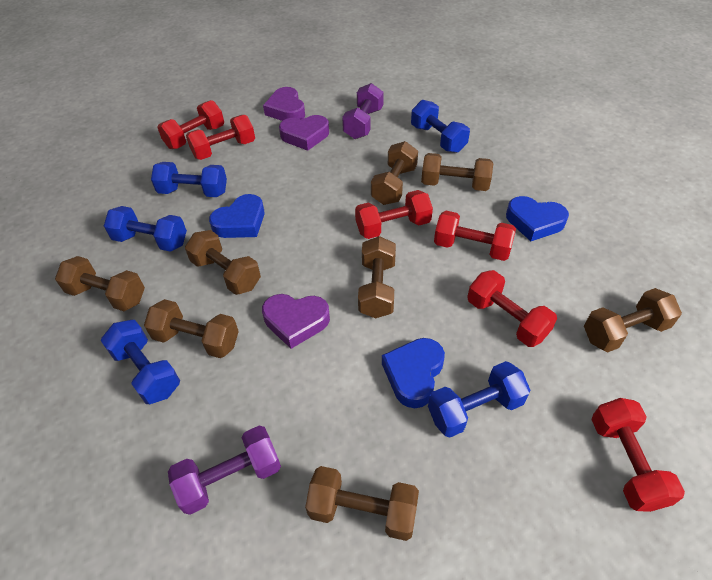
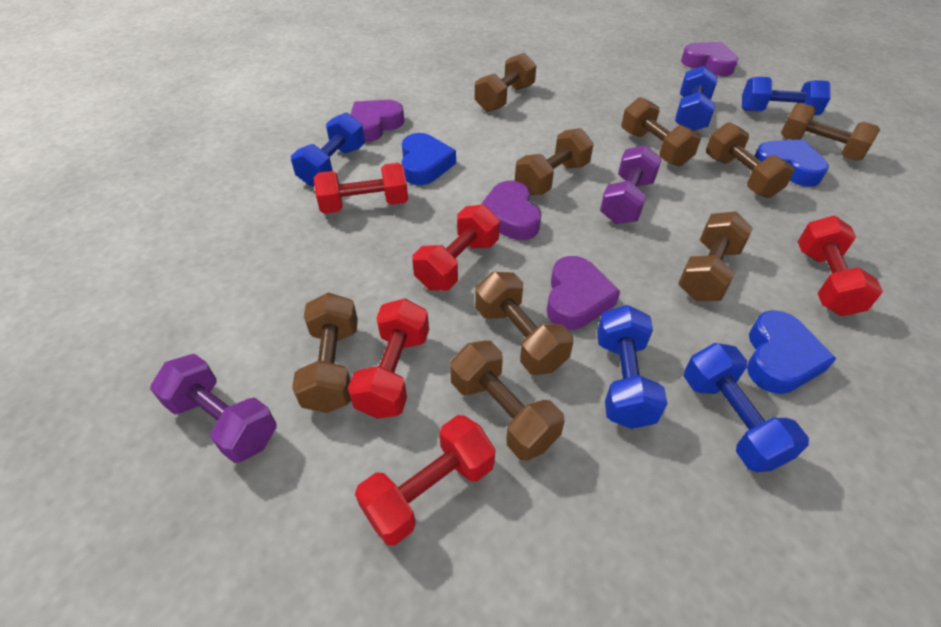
brown dumbbell: 8 -> 9
purple heart: 3 -> 4
red dumbbell: 6 -> 5

